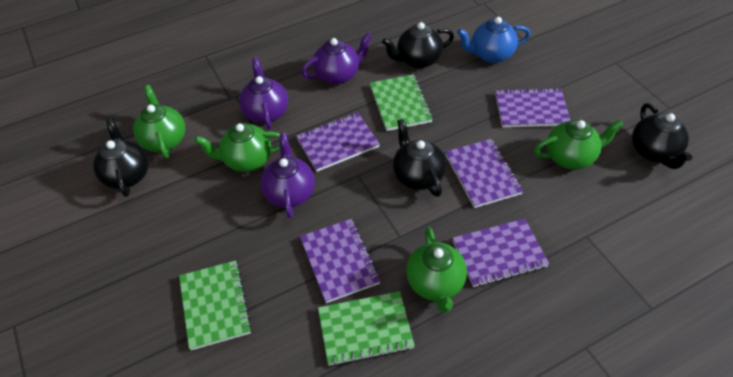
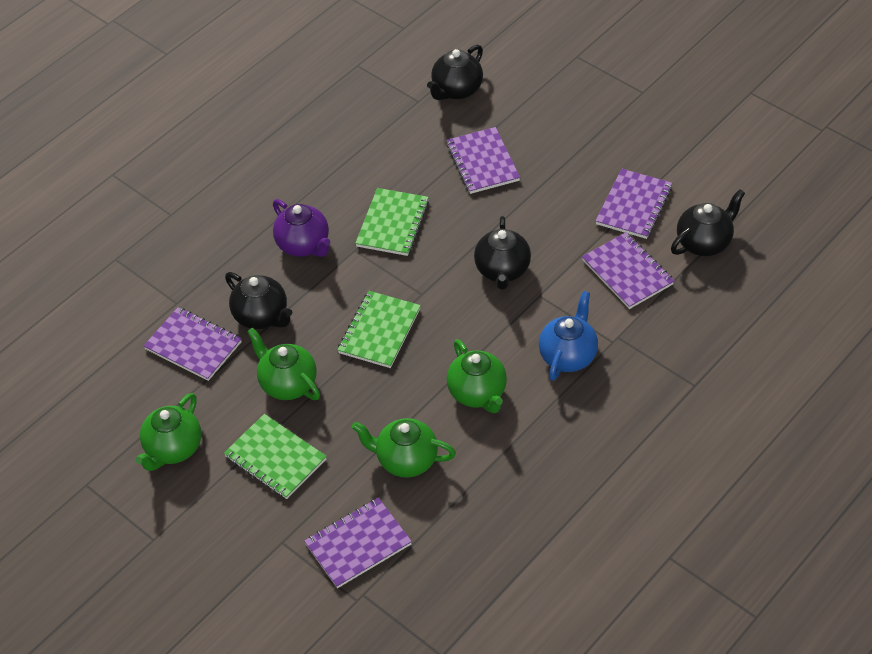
purple teapot: 3 -> 1

